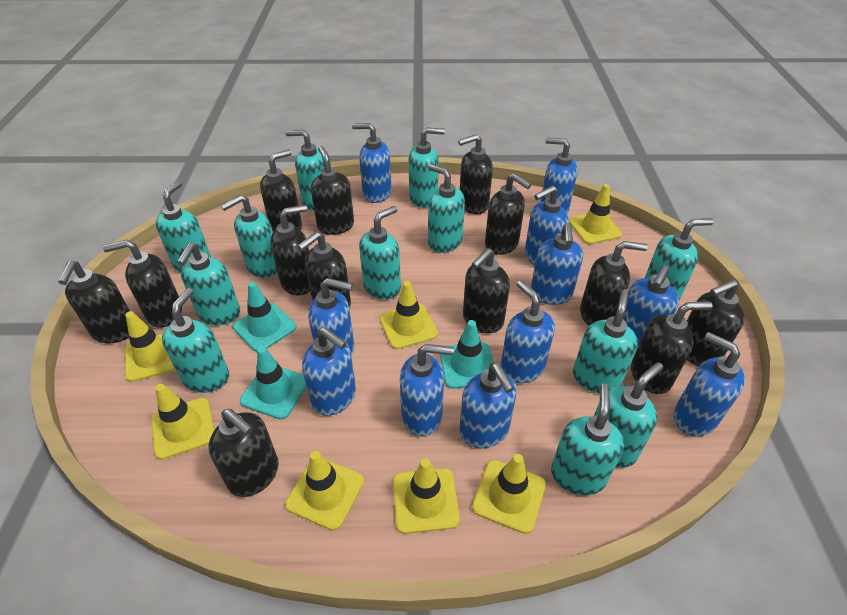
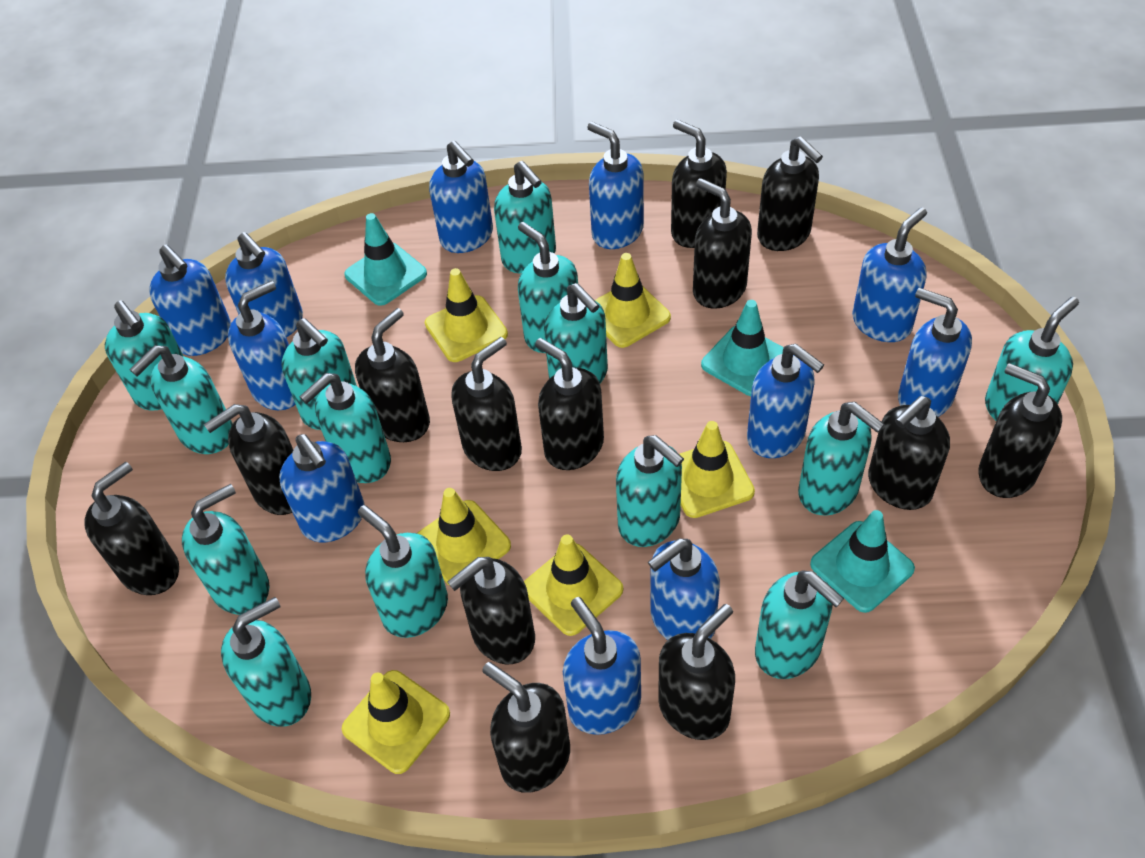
turquoise soap dispenser: 12 -> 14
yellow traffic cone: 7 -> 6

